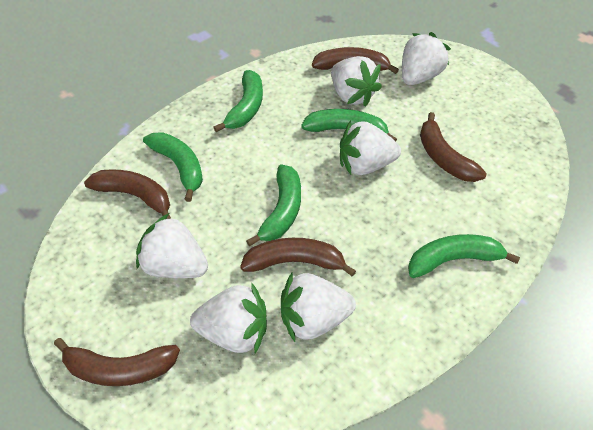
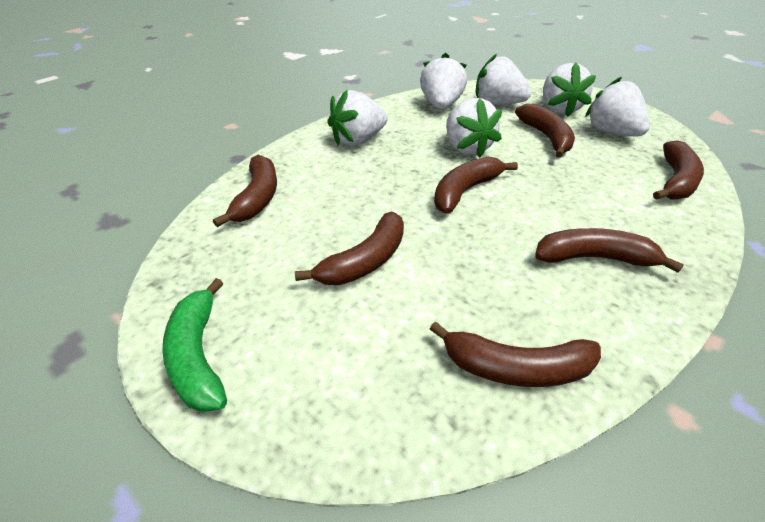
brown banana: 5 -> 7
green banana: 5 -> 1

